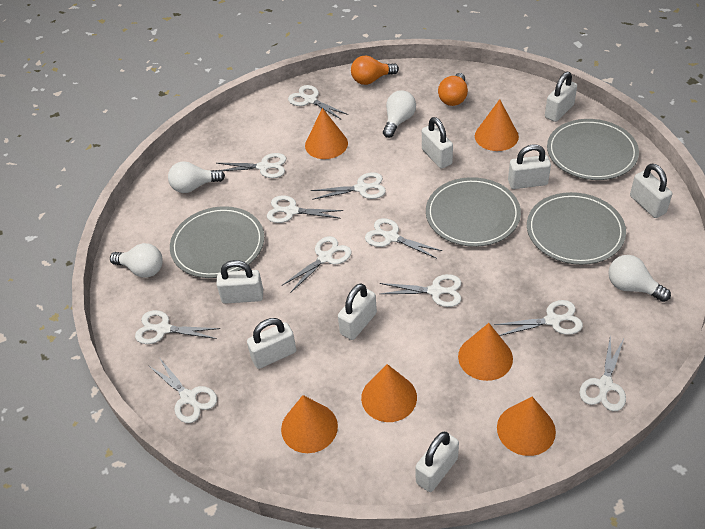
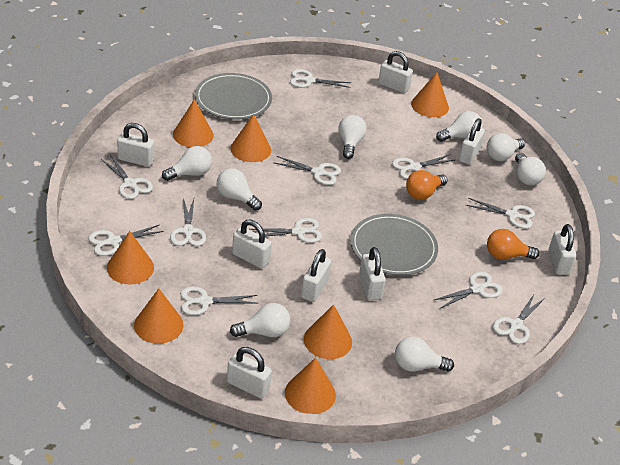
grey plate: 4 -> 2
orange cone: 6 -> 7
white light bulb: 4 -> 8

